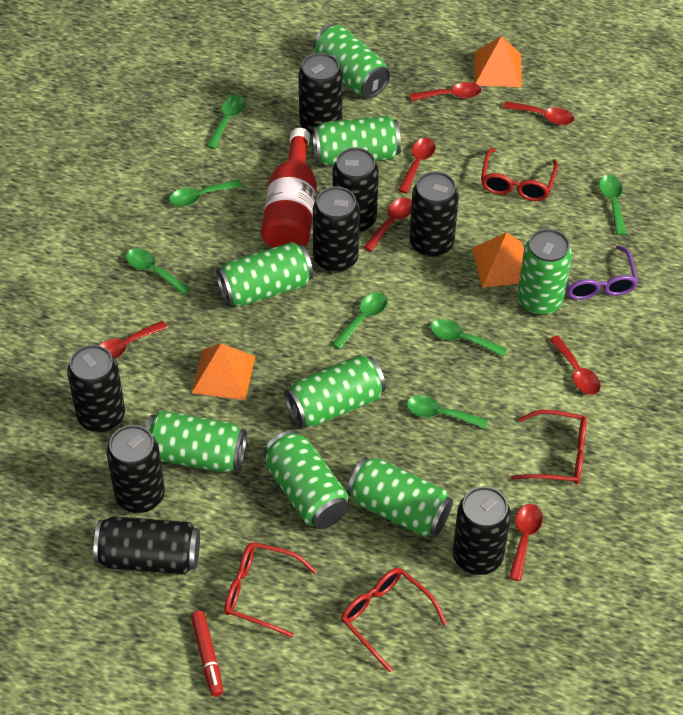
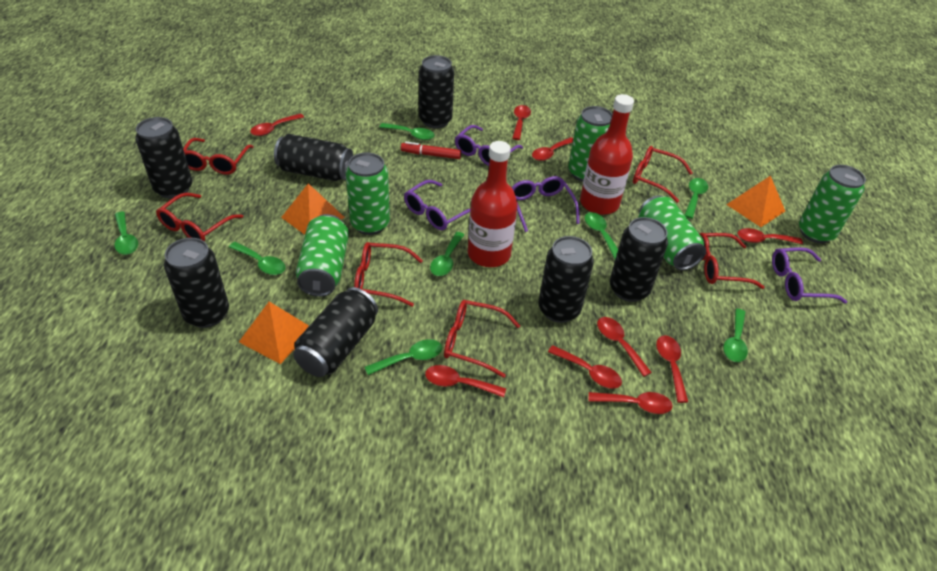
black can: 8 -> 7
green can: 8 -> 5
green spoon: 7 -> 8
purple glasses: 1 -> 4
red bottle: 1 -> 2
red glasses: 4 -> 6
red spoon: 7 -> 9

